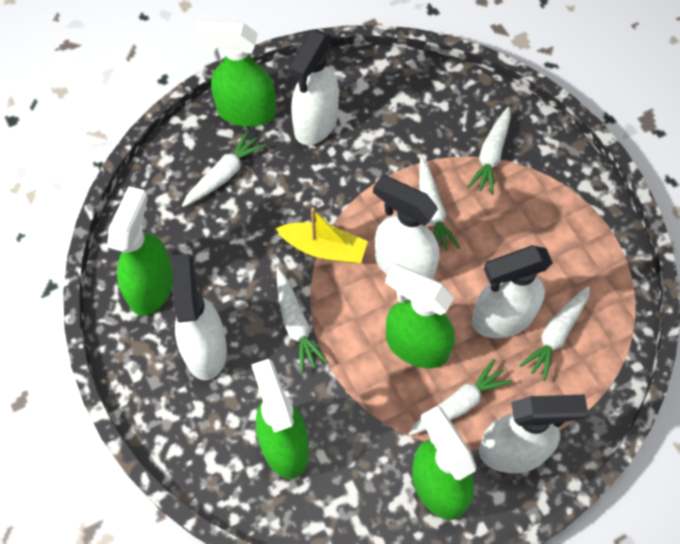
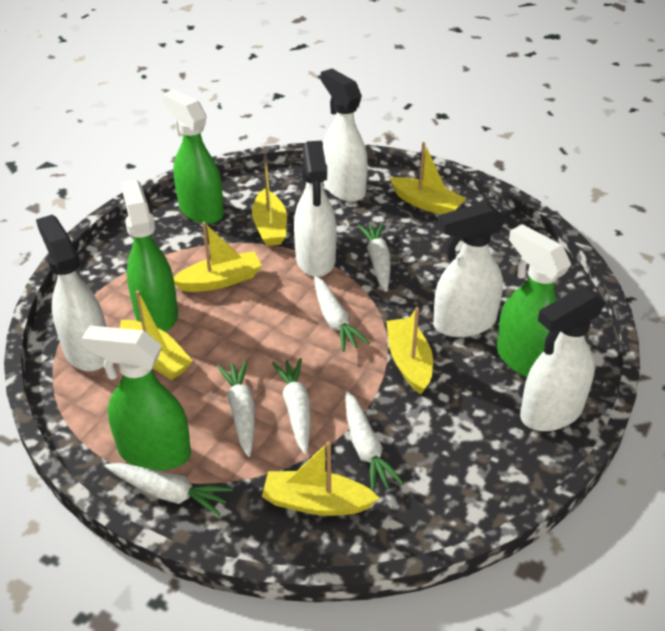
green spray bottle: 5 -> 4
yellow boat: 1 -> 6

